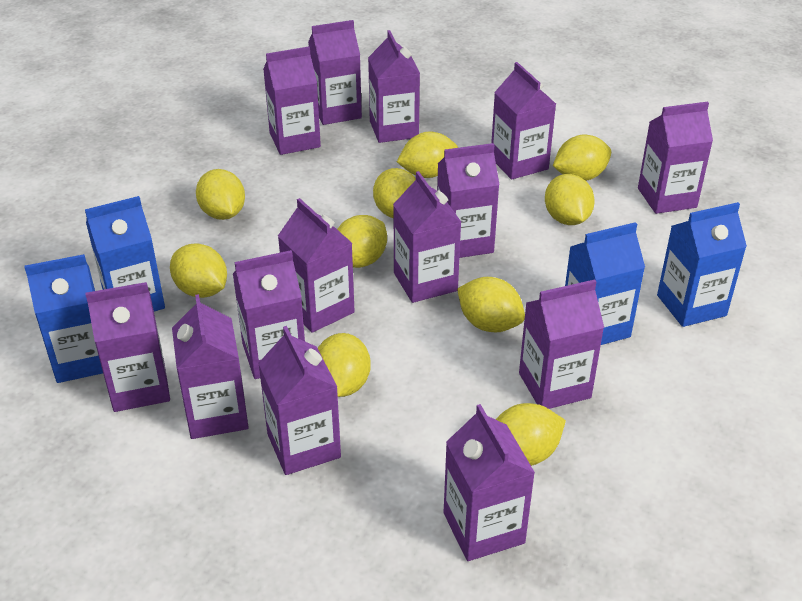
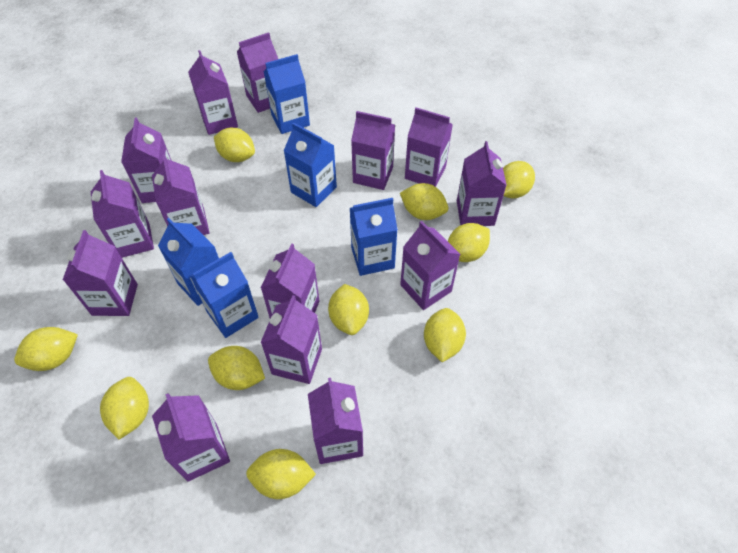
blue carton: 4 -> 5

